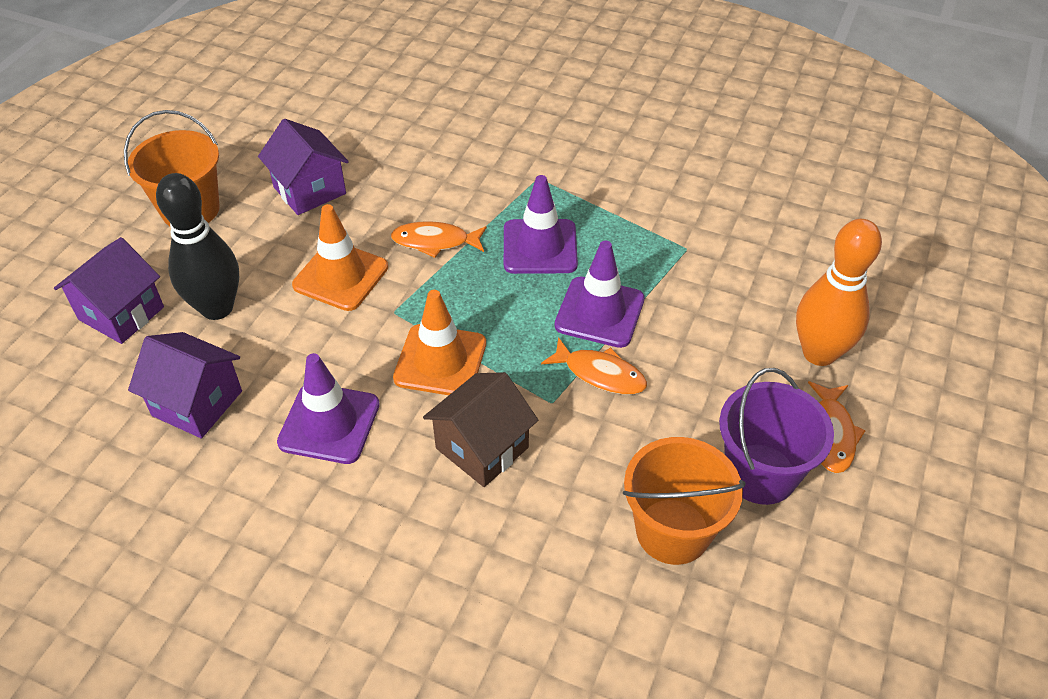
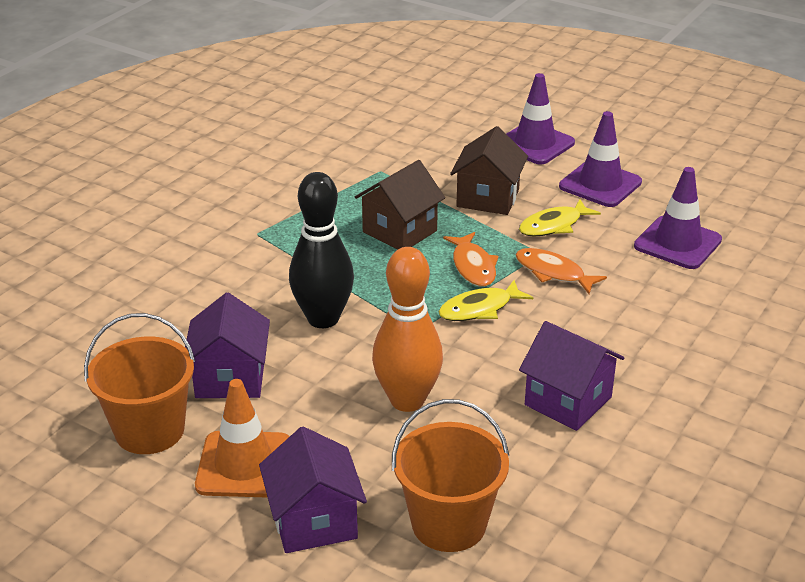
brown house: 1 -> 2
orange fish: 3 -> 2
orange traffic cone: 2 -> 1
purple bucket: 1 -> 0
yellow fish: 0 -> 2

